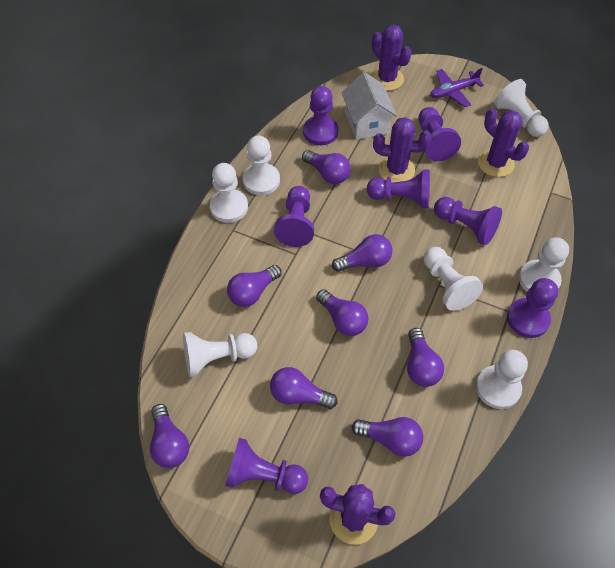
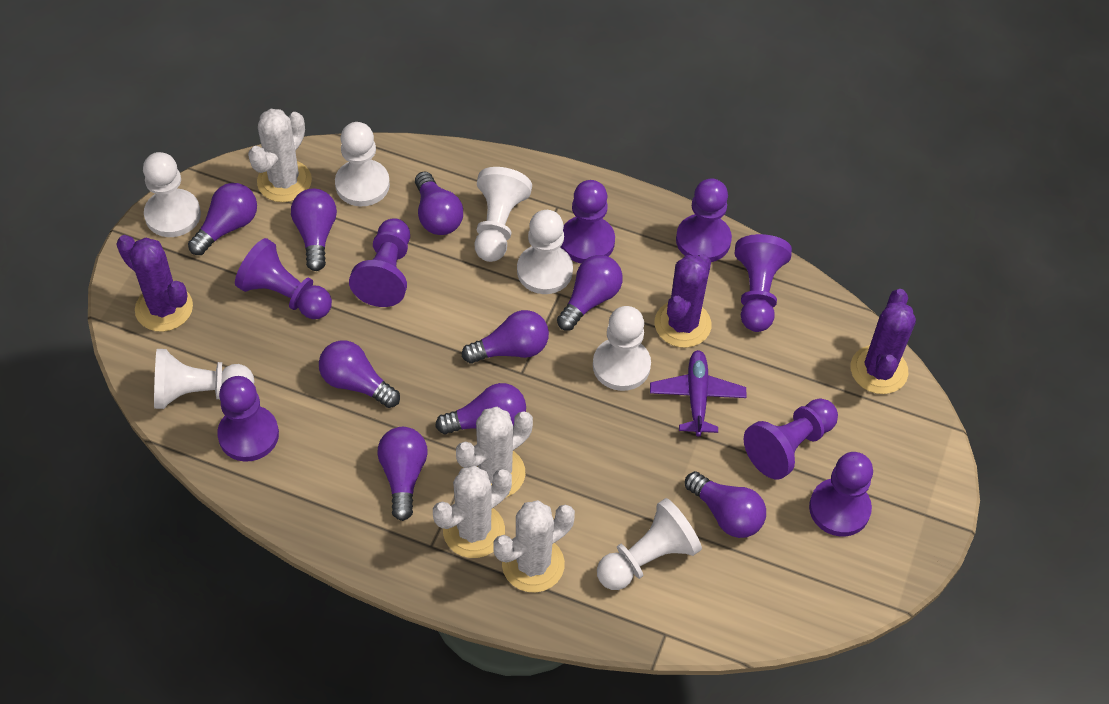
purple cactus: 4 -> 3
purple light bulb: 8 -> 9
purple pawn: 7 -> 8
white cactus: 0 -> 4
white house: 1 -> 0

